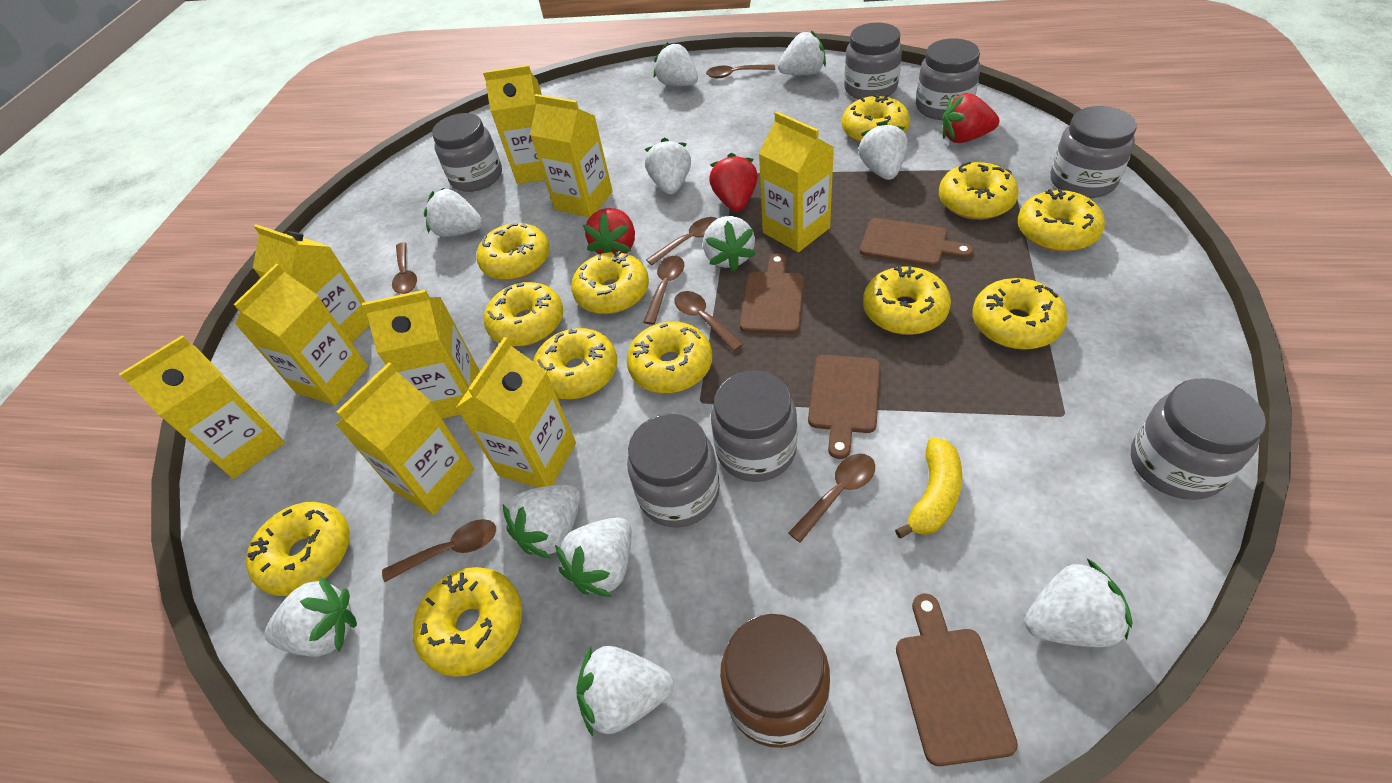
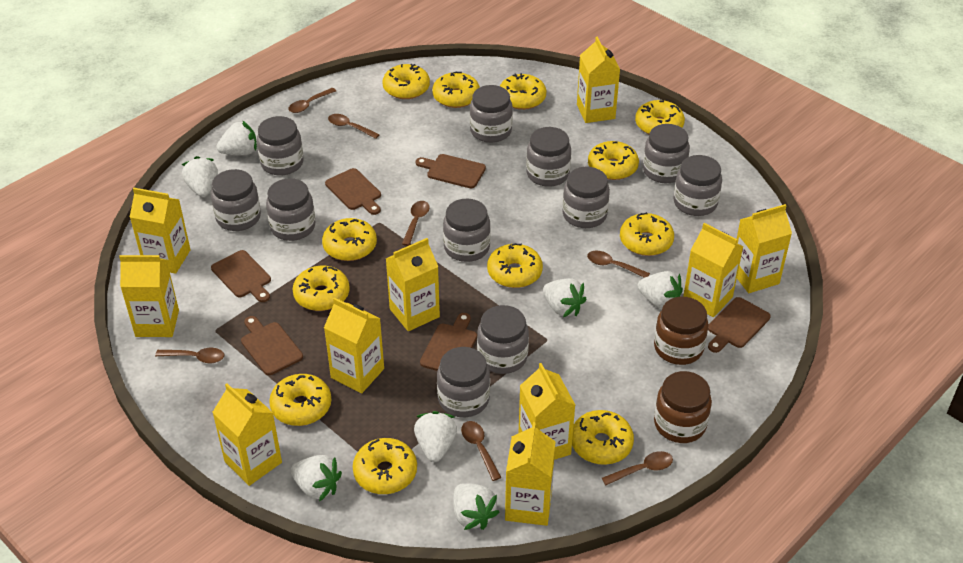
brown cutting board: 4 -> 6
brown jar: 1 -> 2
grey jar: 7 -> 11
red strawberry: 3 -> 0
white strawberry: 11 -> 7
yellow banana: 1 -> 0
yellow carton: 9 -> 10

